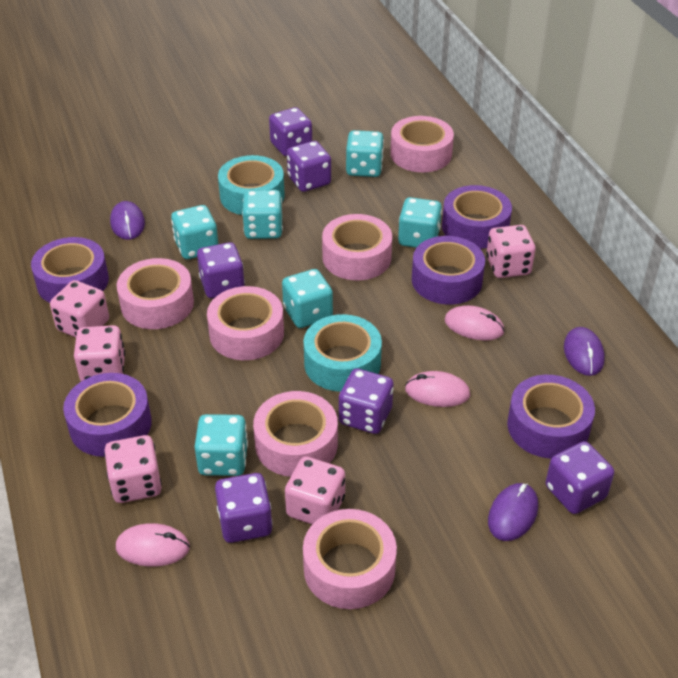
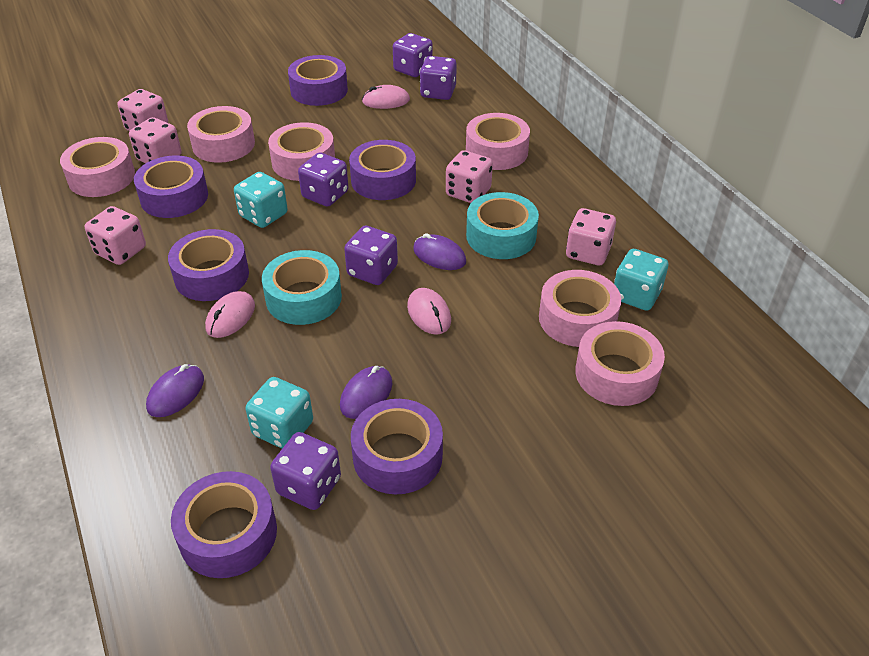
purple dice: 6 -> 5
purple tape: 5 -> 6
turquoise dice: 6 -> 3

